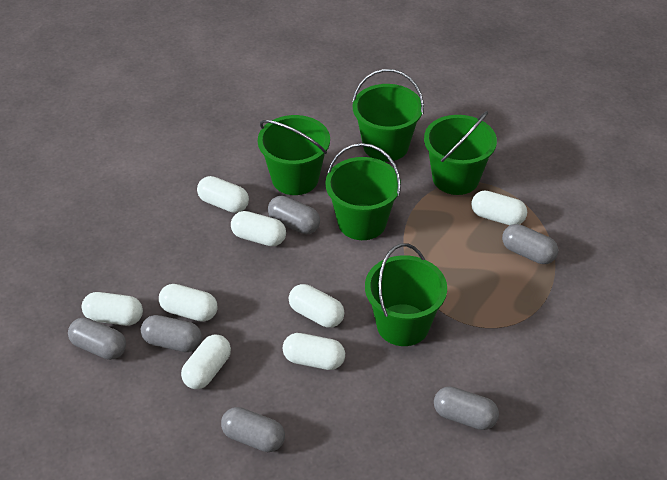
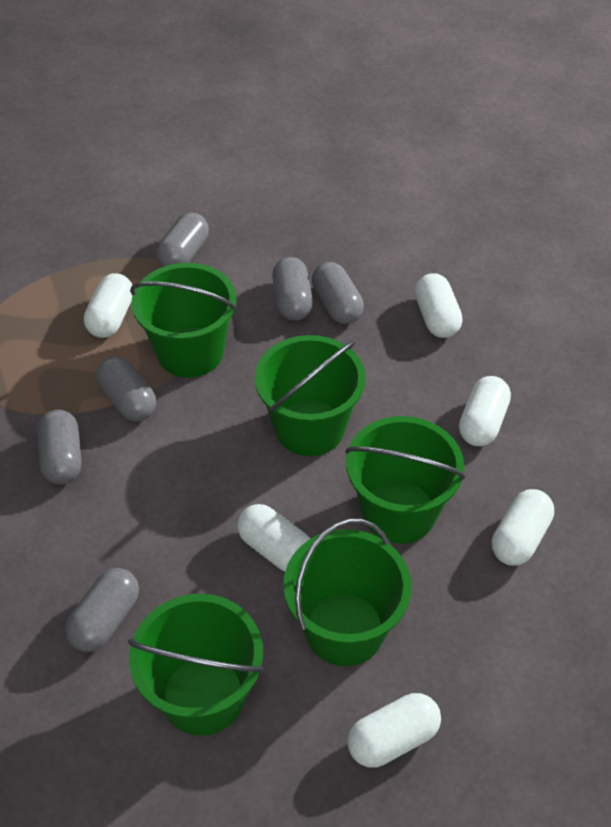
white capsule: 8 -> 6

